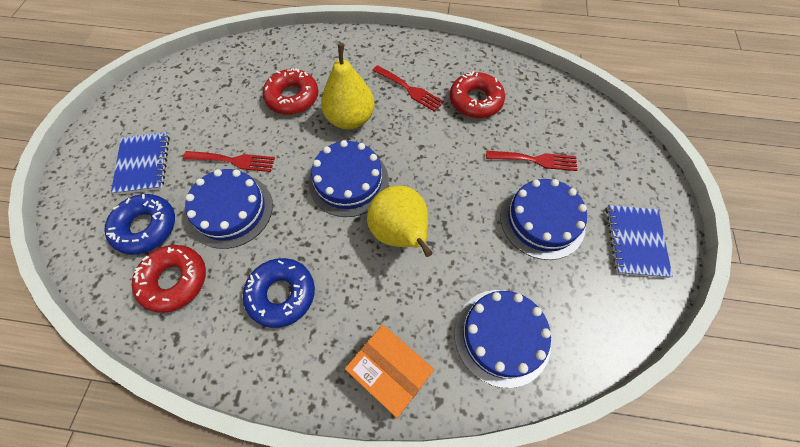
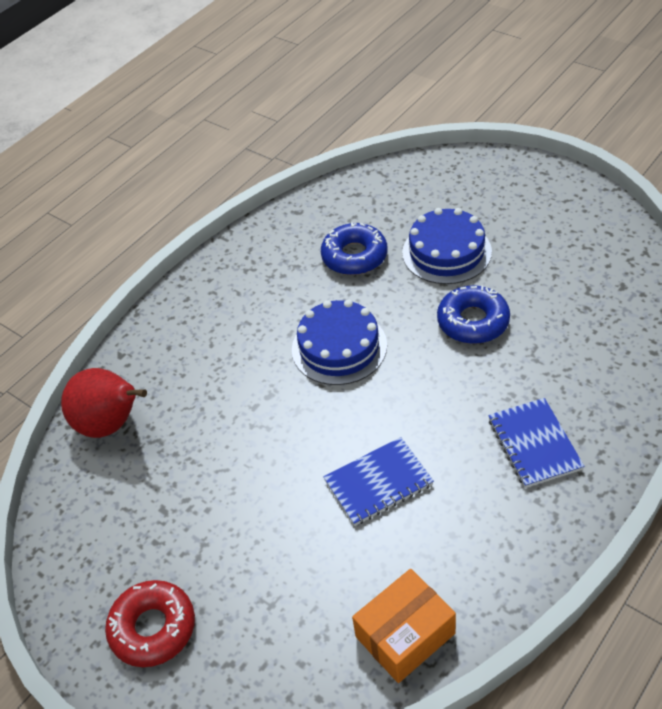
blue cake: 4 -> 2
red donut: 3 -> 1
red fork: 3 -> 0
red pear: 0 -> 1
yellow pear: 2 -> 0

